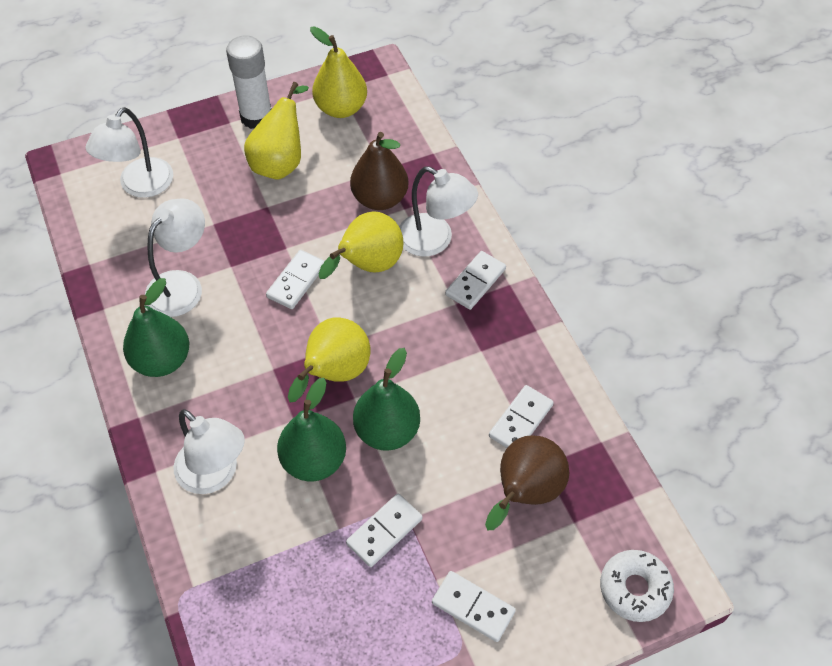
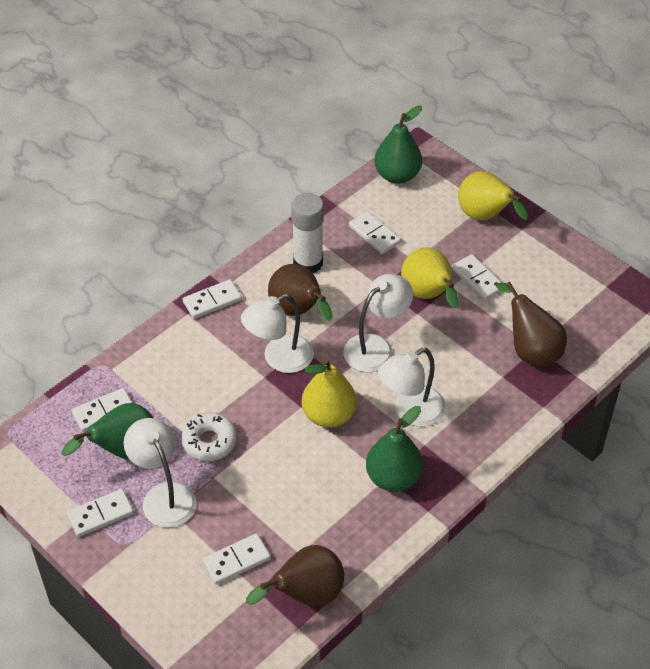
brown pear: 2 -> 3
white domino: 5 -> 6
yellow pear: 4 -> 3

